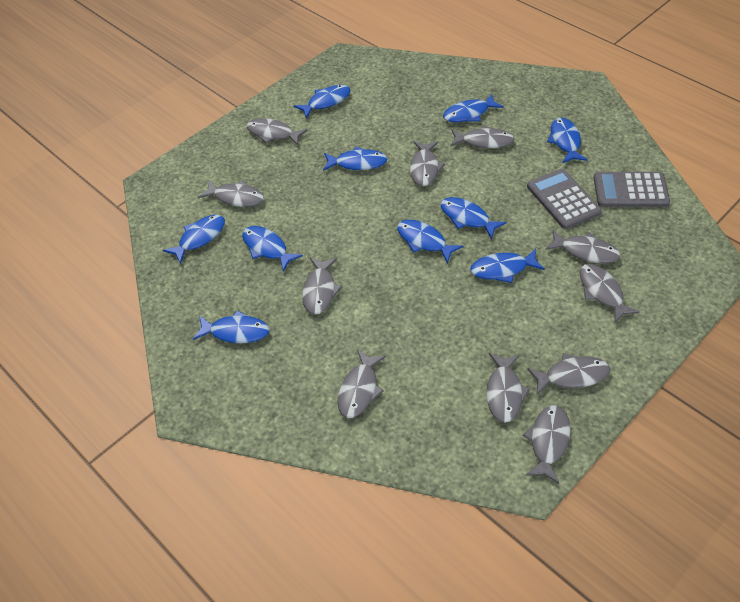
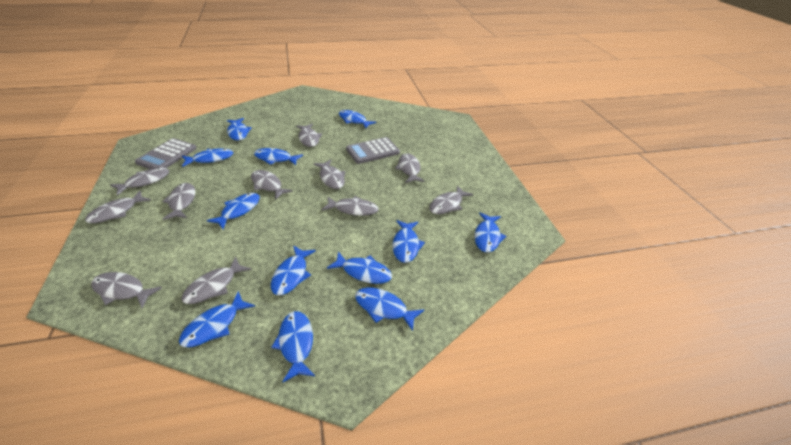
blue fish: 10 -> 12

